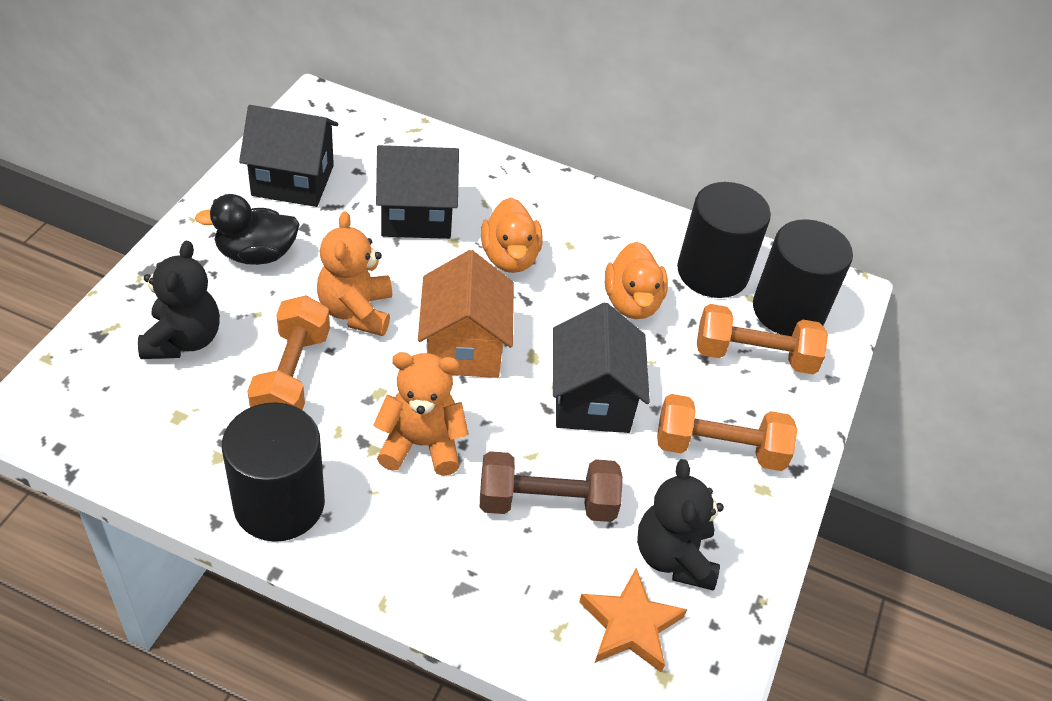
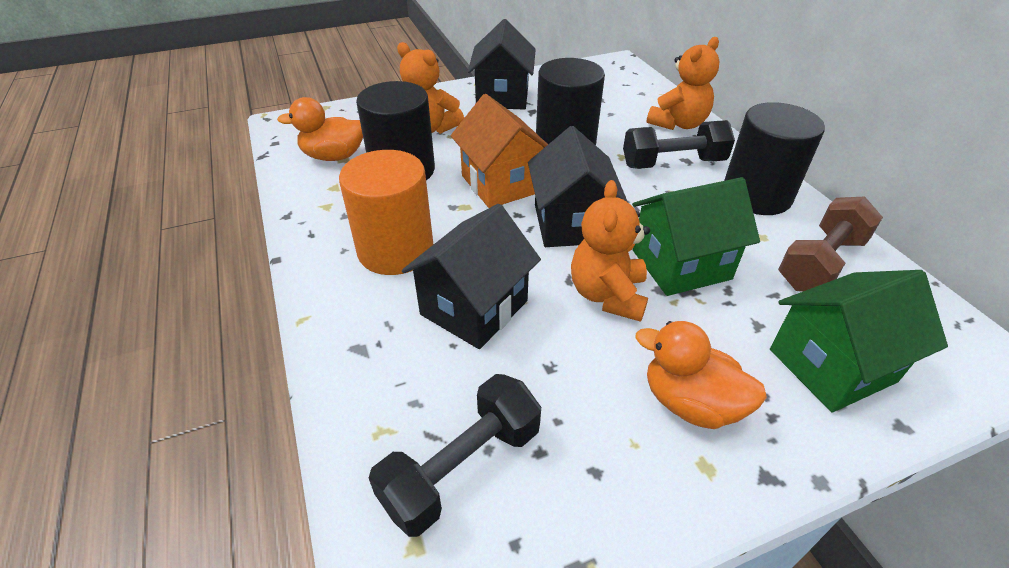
black duck: 1 -> 0
black dumbbell: 0 -> 2
black teddy bear: 2 -> 0
green house: 0 -> 2
orange cylinder: 0 -> 1
orange dumbbell: 3 -> 0
orange star: 1 -> 0
orange teddy bear: 2 -> 3

